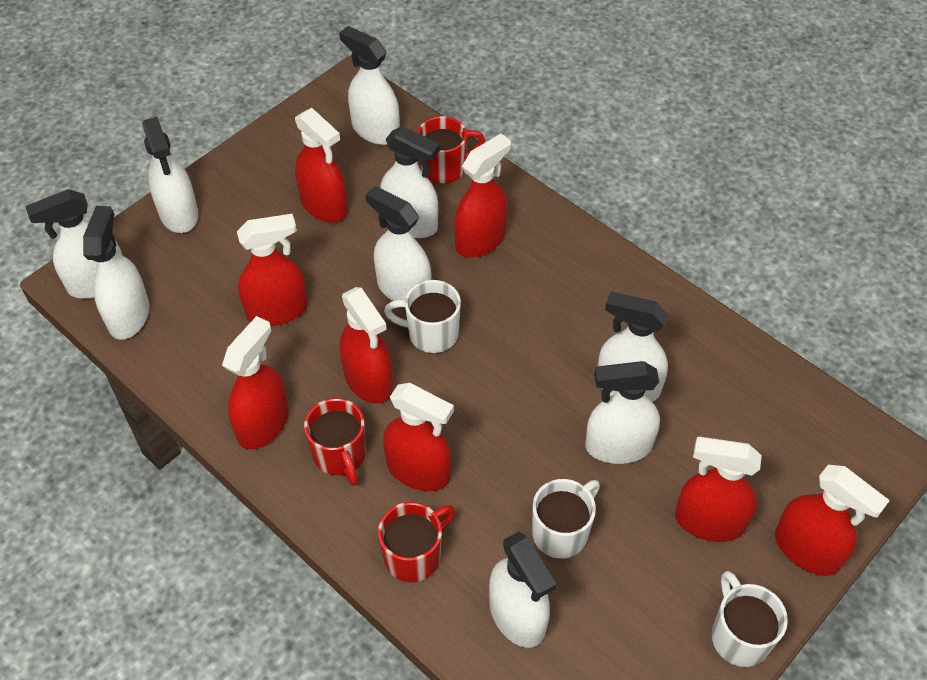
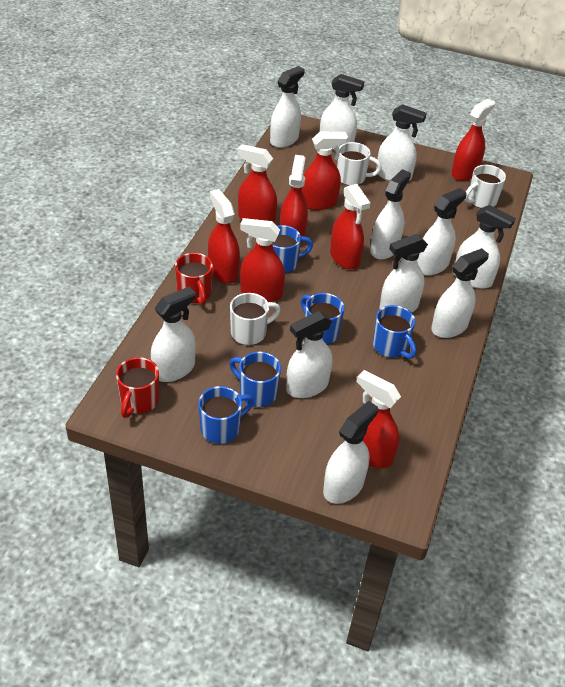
blue mug: 0 -> 5
red mug: 3 -> 2
white spray bottle: 9 -> 11

